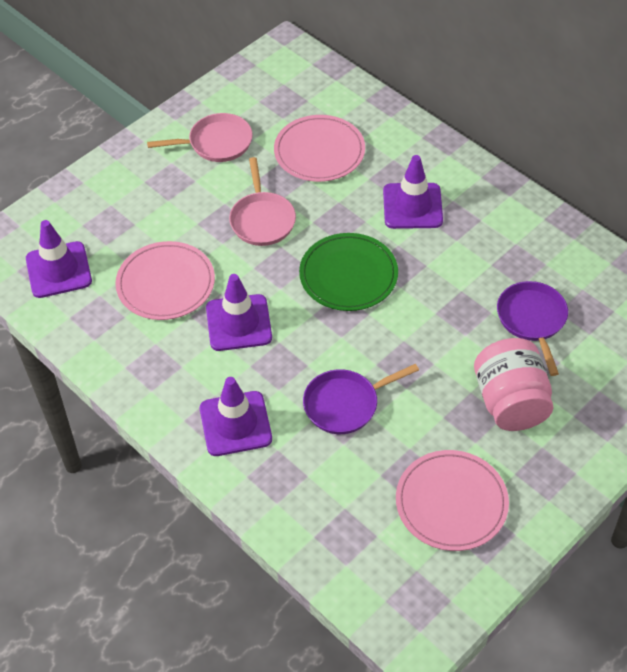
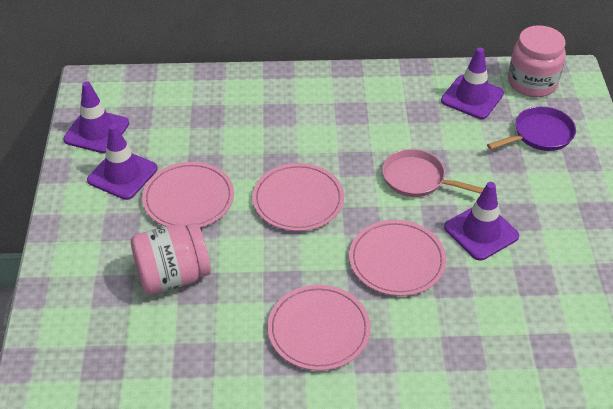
green plate: 1 -> 0
pink jar: 1 -> 2
pink pan: 2 -> 1
pink plate: 3 -> 4
purple pan: 2 -> 1

